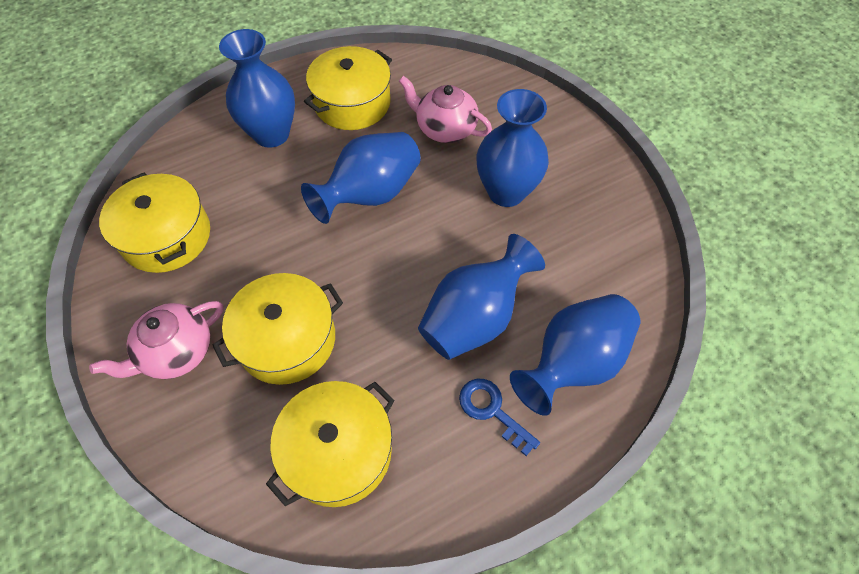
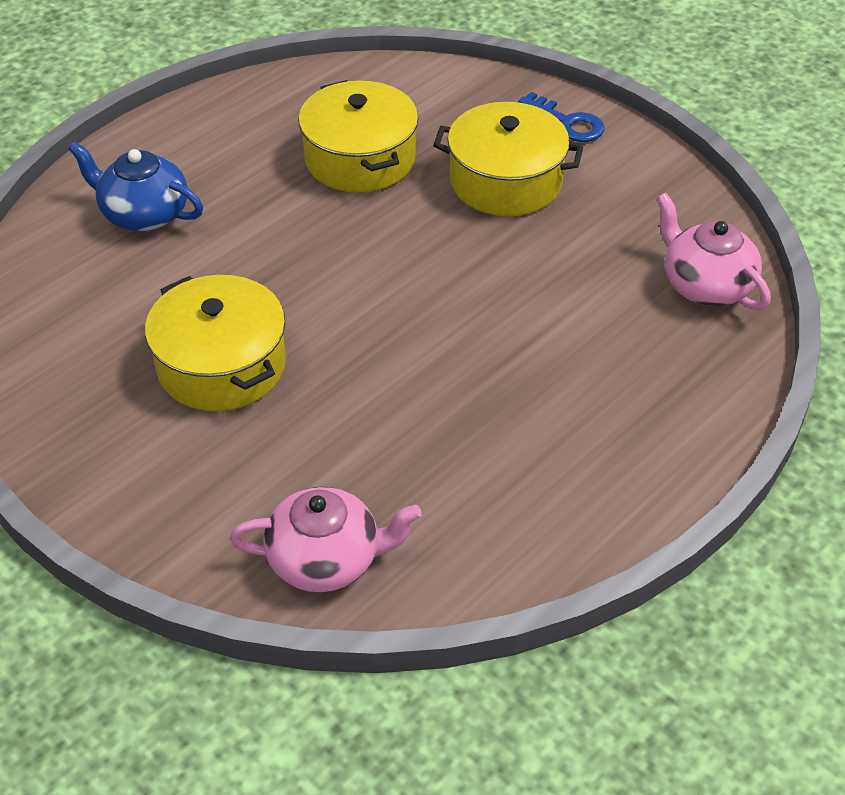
blue teapot: 0 -> 1
blue vase: 5 -> 0
yellow pot: 4 -> 3

